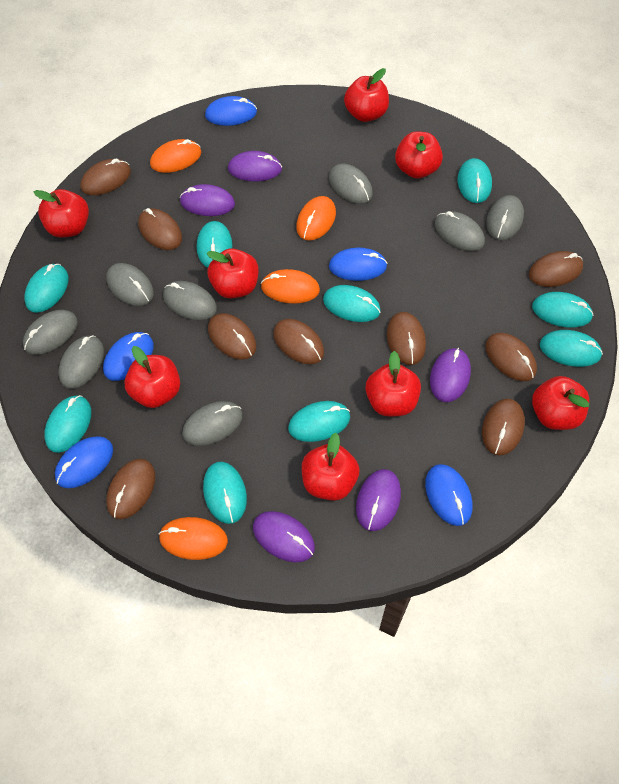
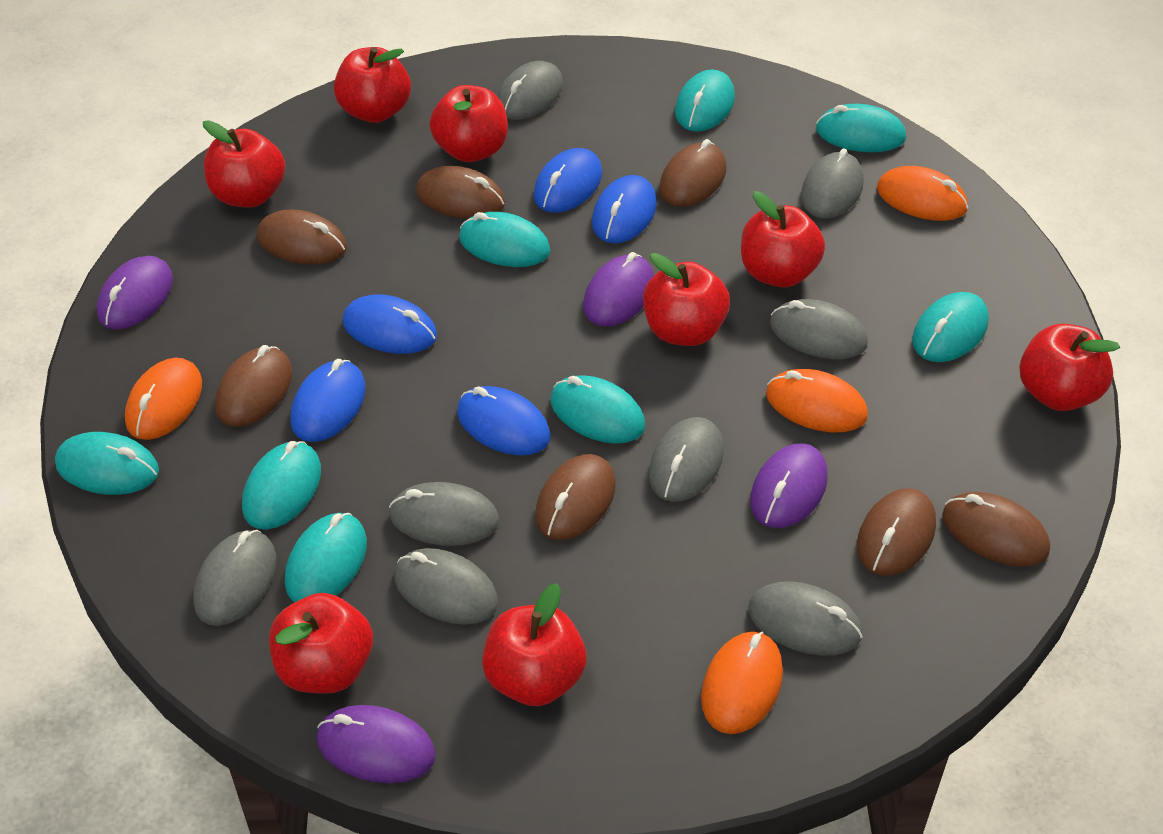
brown mouse: 9 -> 7
purple mouse: 5 -> 4
turquoise mouse: 9 -> 8

